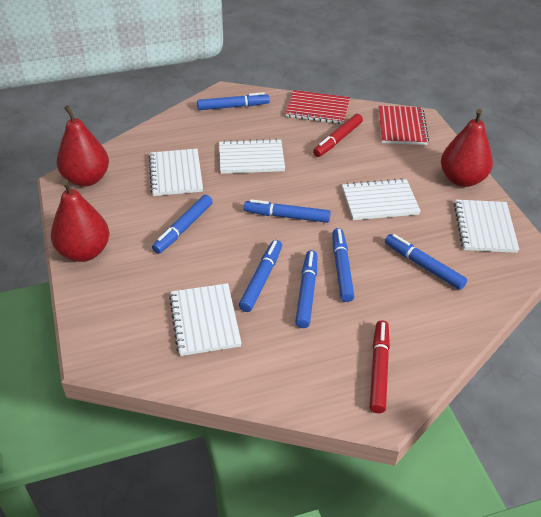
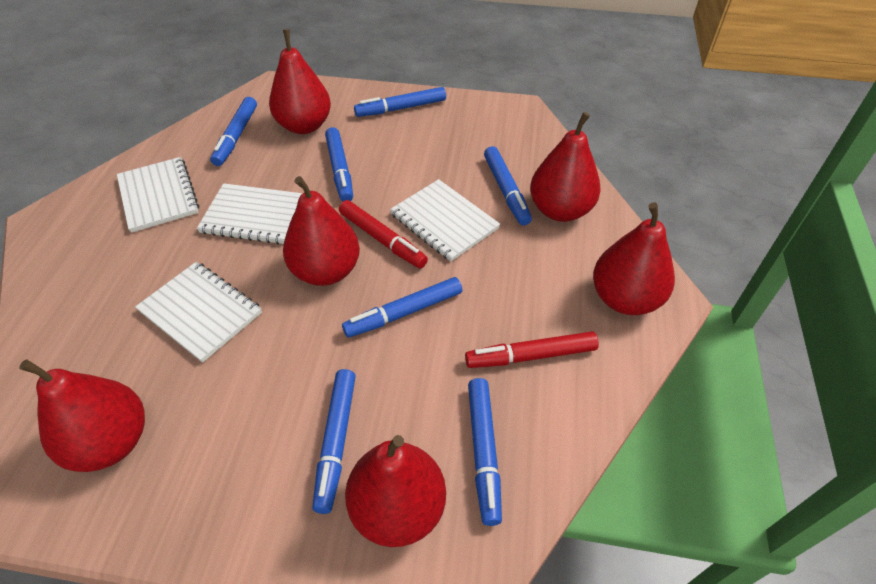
red notebook: 2 -> 0
red pear: 3 -> 6
white notebook: 5 -> 4

